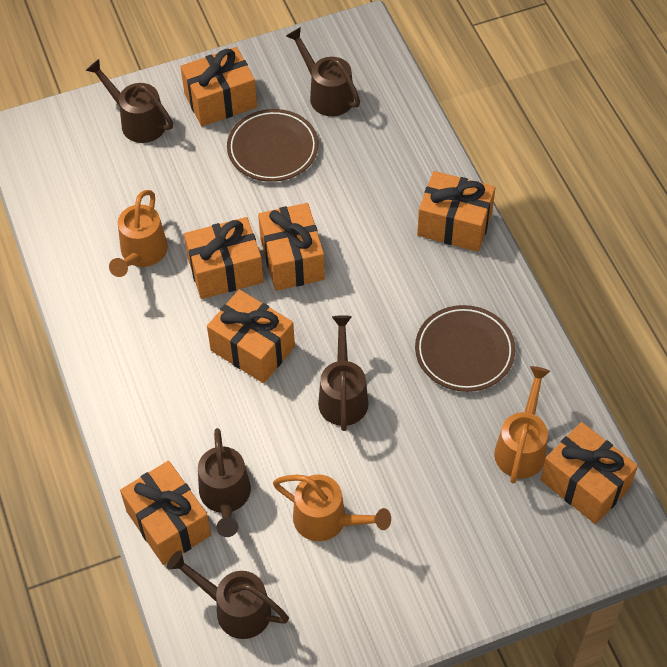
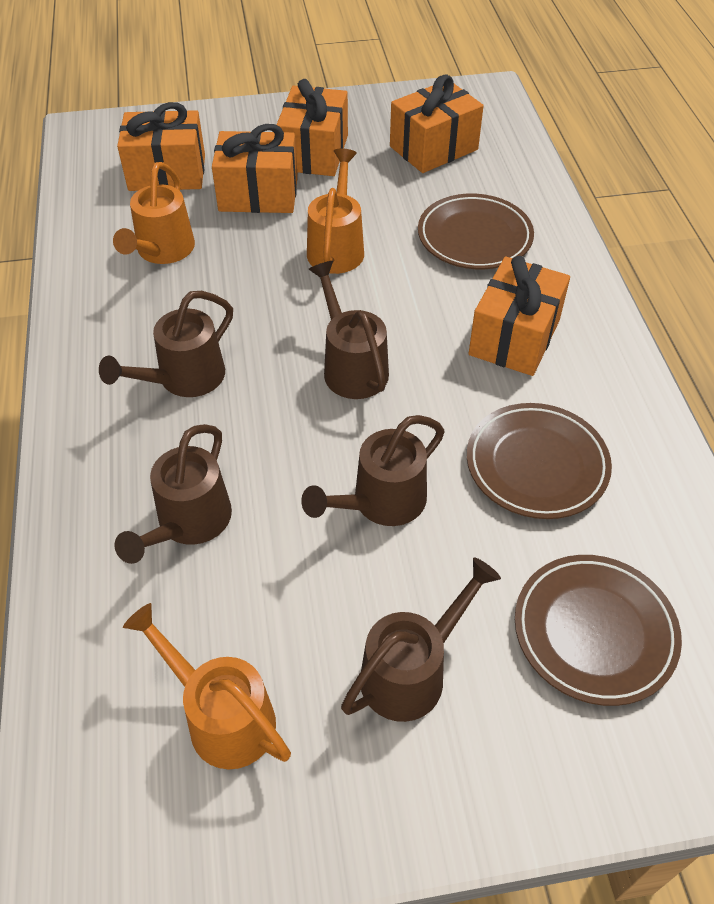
brown plate: 2 -> 3
orange gift: 7 -> 5

